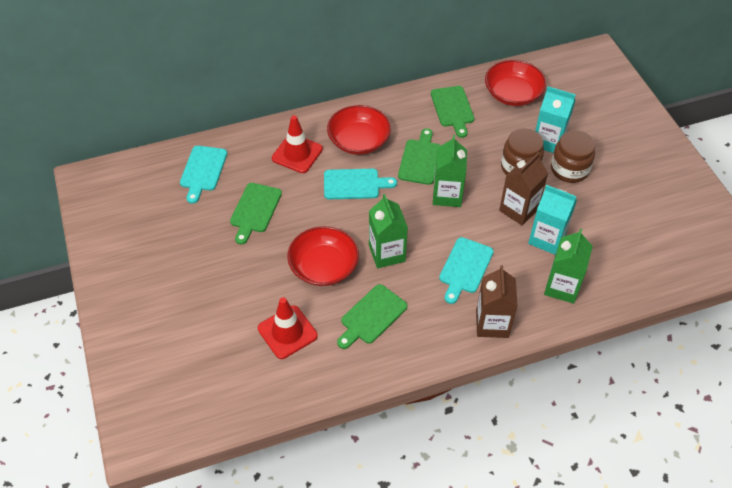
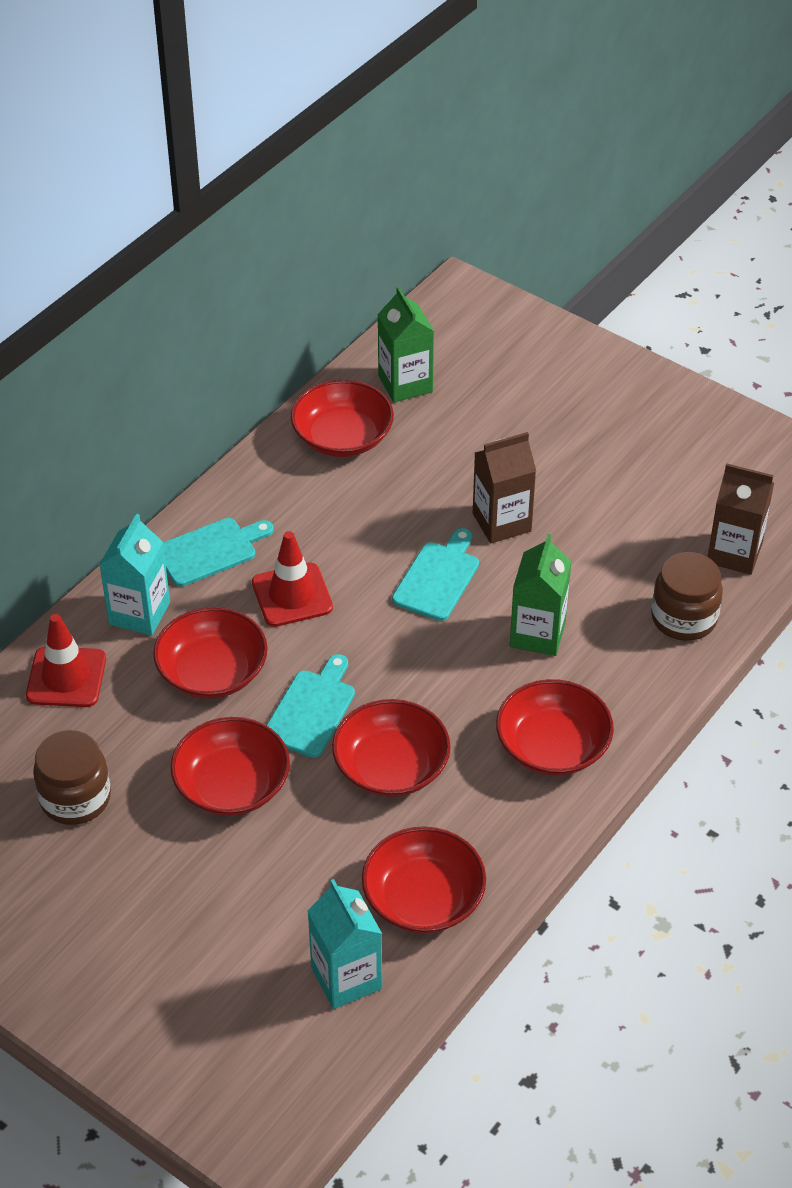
green carton: 3 -> 2
green cutting board: 4 -> 0
red bowl: 3 -> 6

